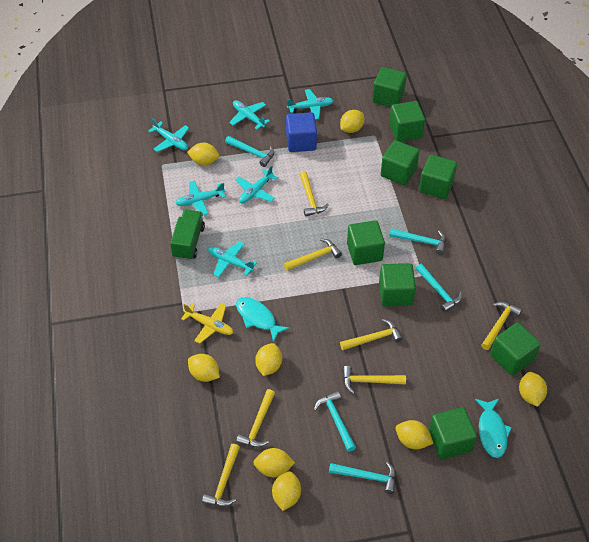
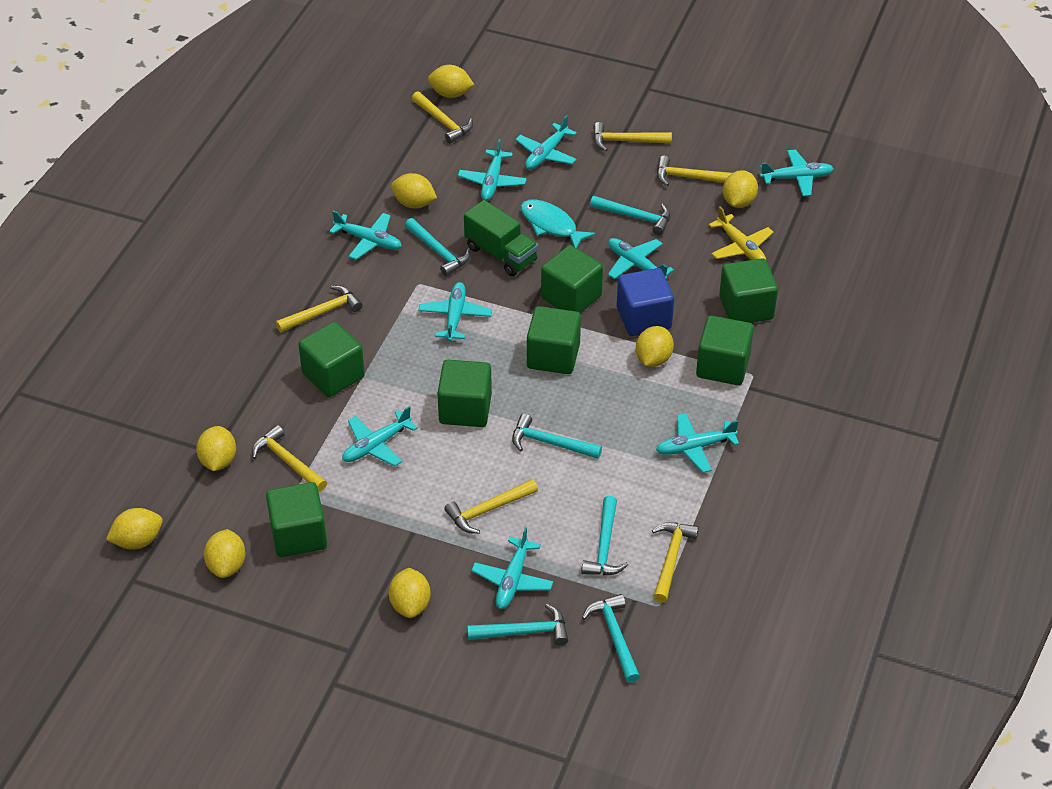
green cube: 8 -> 7
turquoise fish: 2 -> 1
turquoise hammer: 5 -> 6
turquoise plane: 6 -> 9

